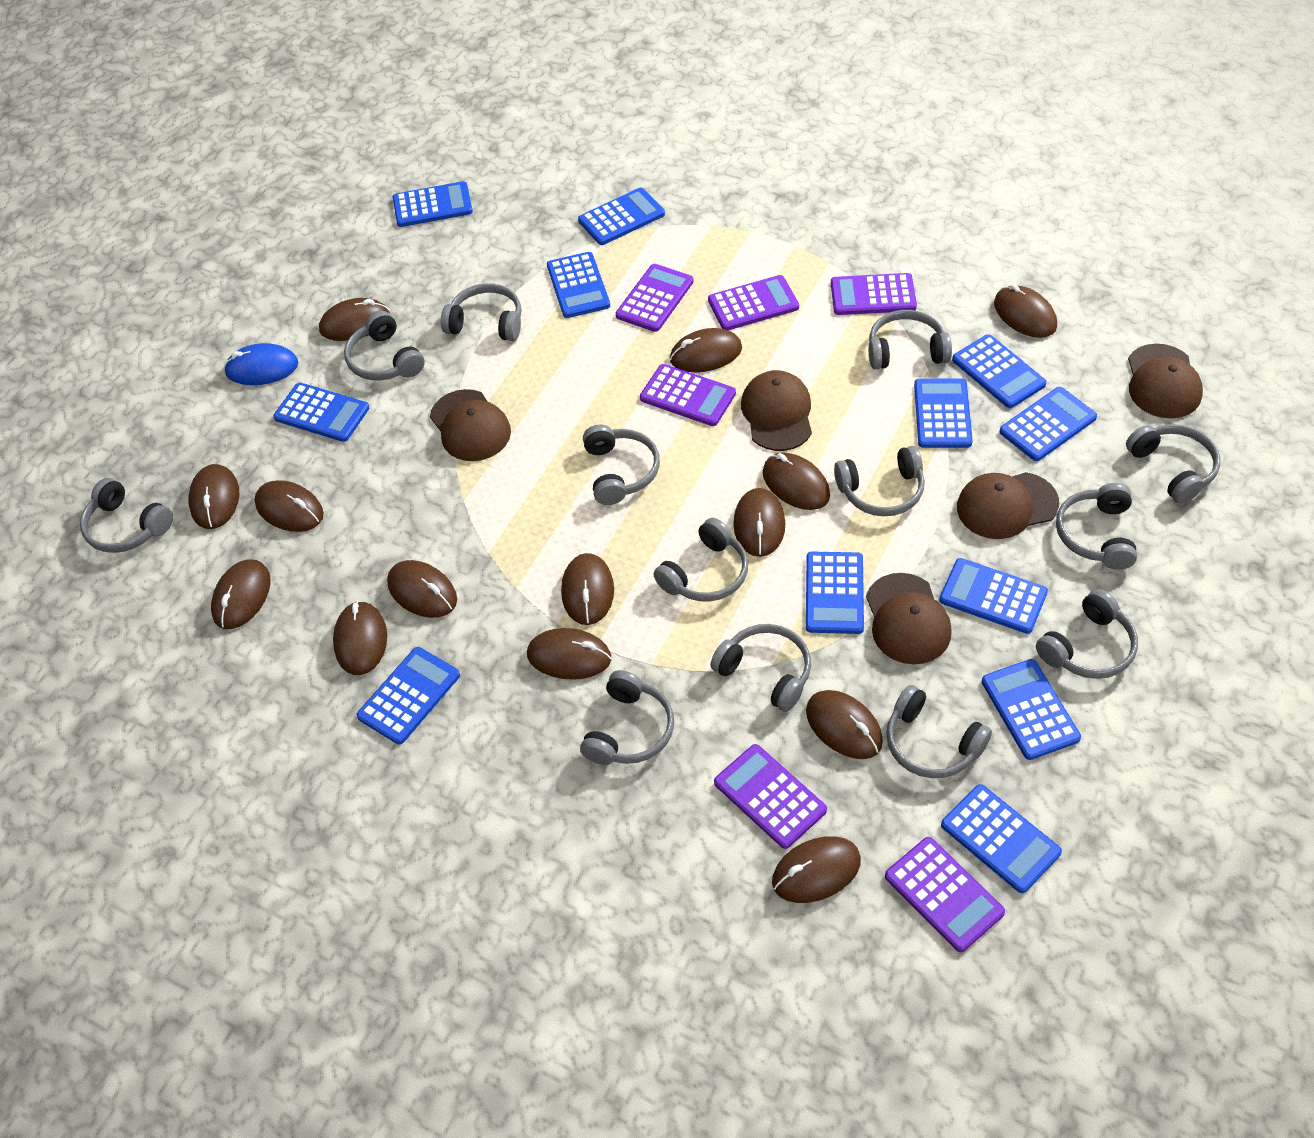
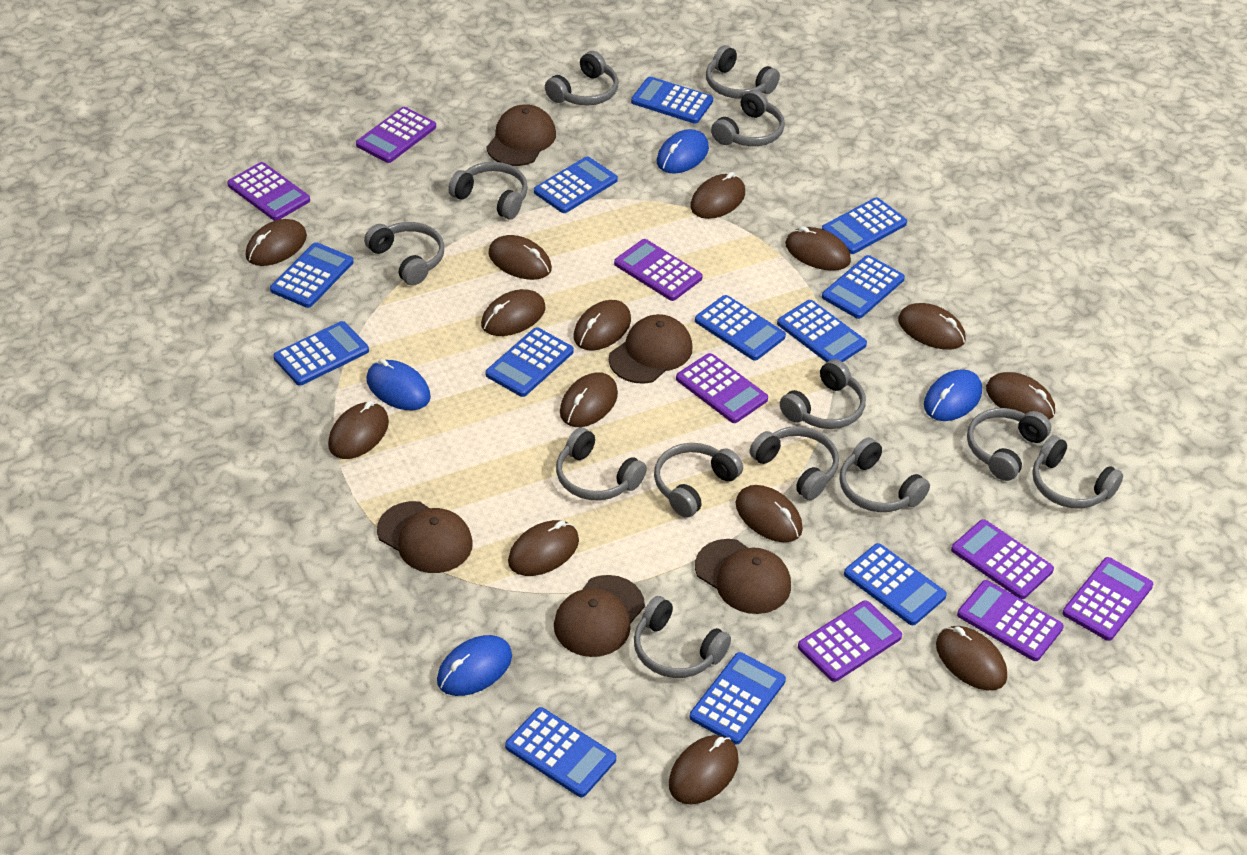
blue mouse: 1 -> 4
purple calculator: 6 -> 8

